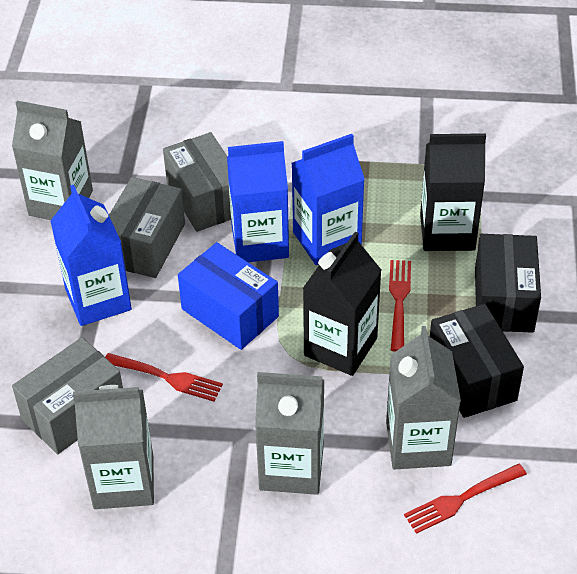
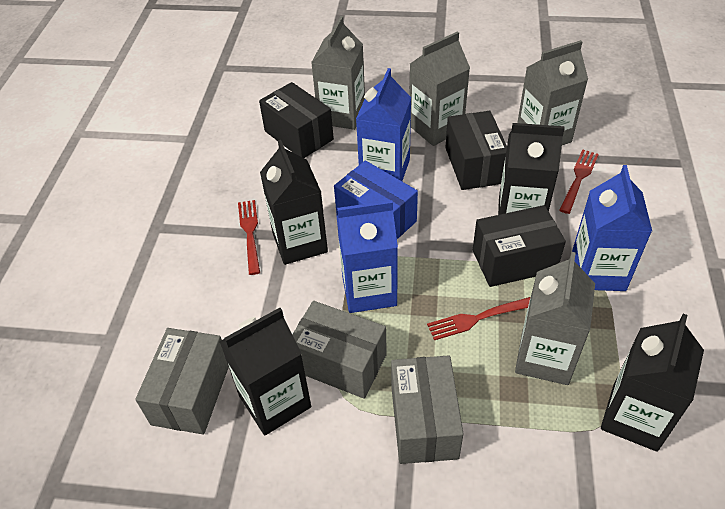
black box: 2 -> 3
black carton: 2 -> 4

